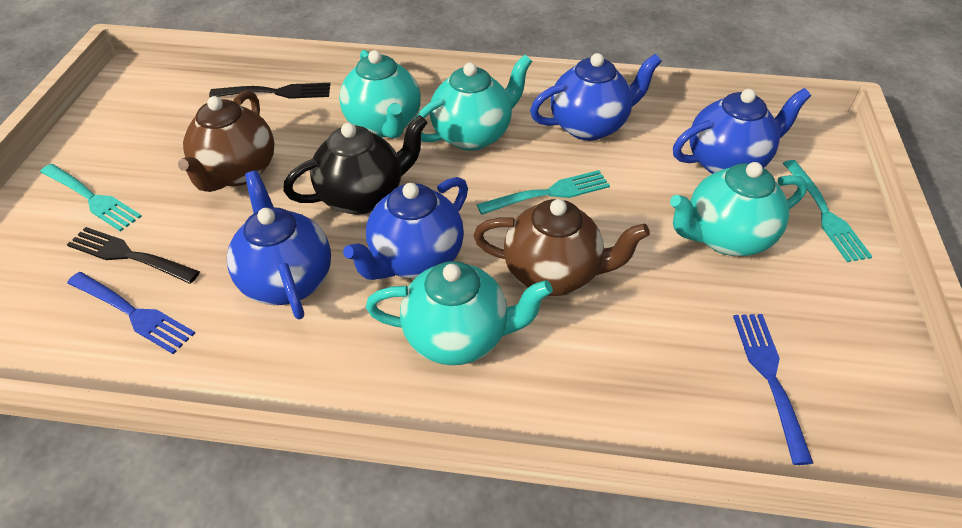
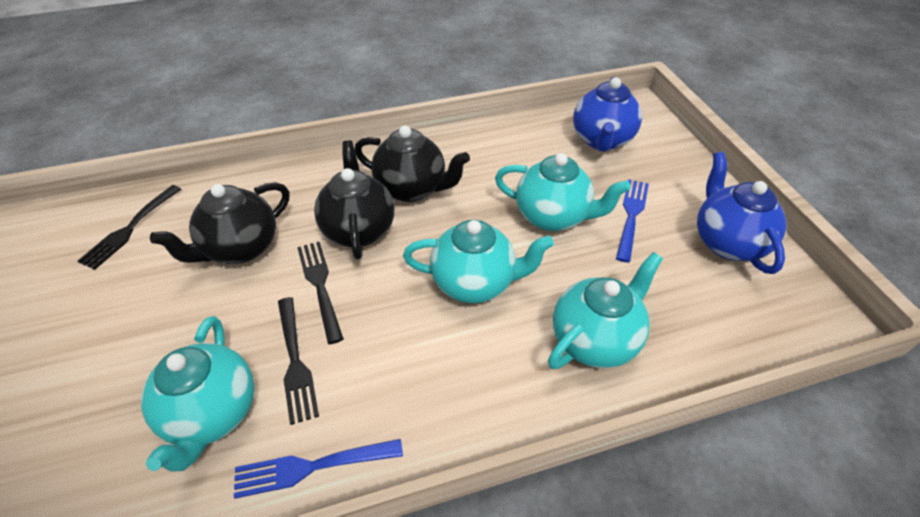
black fork: 2 -> 3
black teapot: 1 -> 3
blue teapot: 4 -> 2
brown teapot: 2 -> 0
turquoise fork: 3 -> 0

